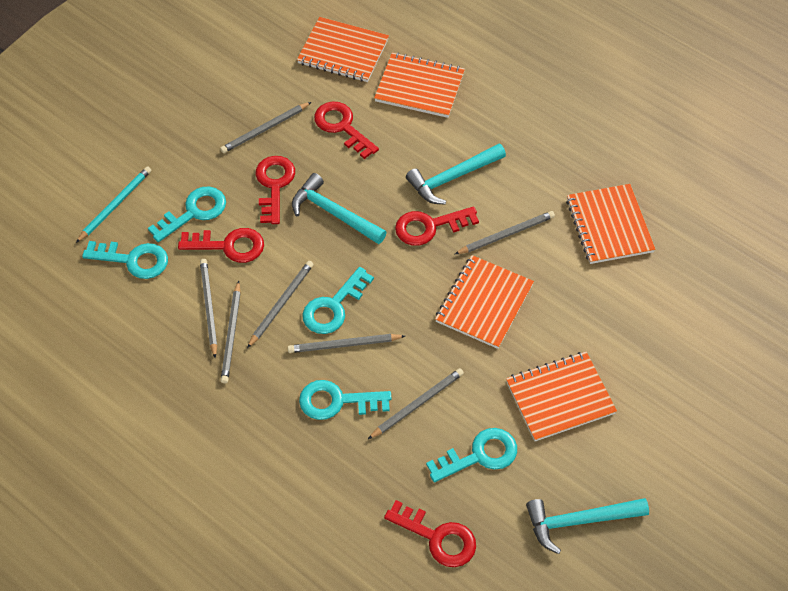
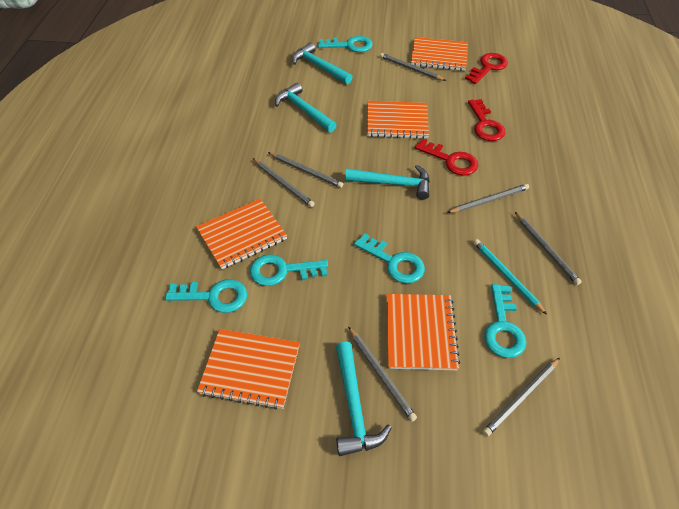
red key: 5 -> 3
turquoise hammer: 3 -> 4

